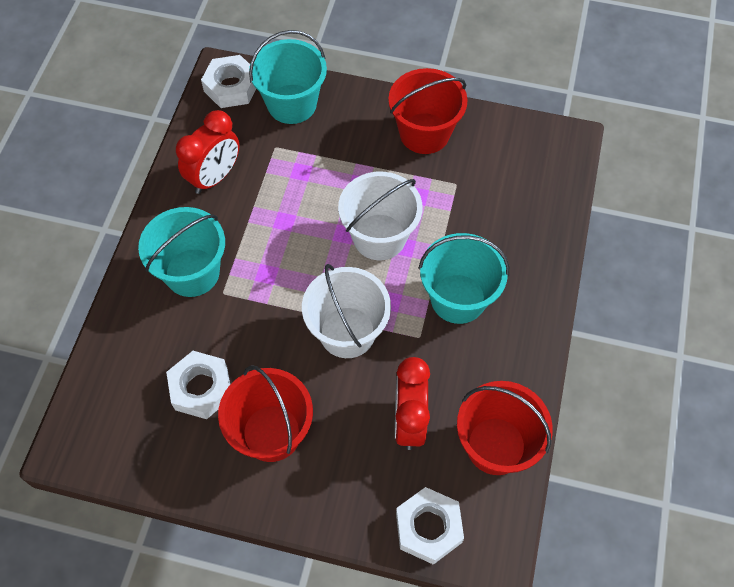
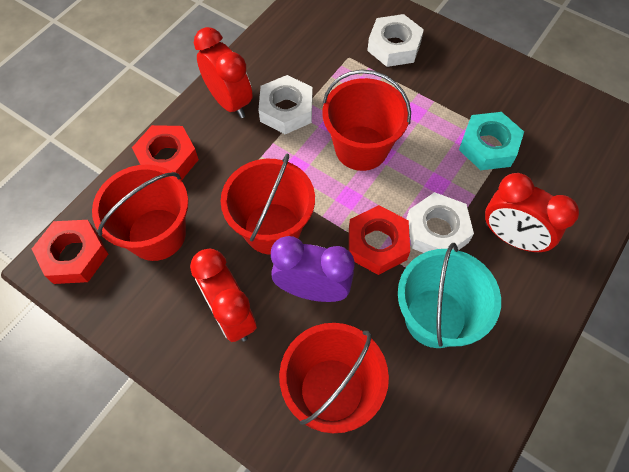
purple clock: 0 -> 1
red bucket: 3 -> 4
red clock: 2 -> 3
red nut: 0 -> 3
turquoise bucket: 3 -> 1
turquoise nut: 0 -> 1
white bucket: 2 -> 0

